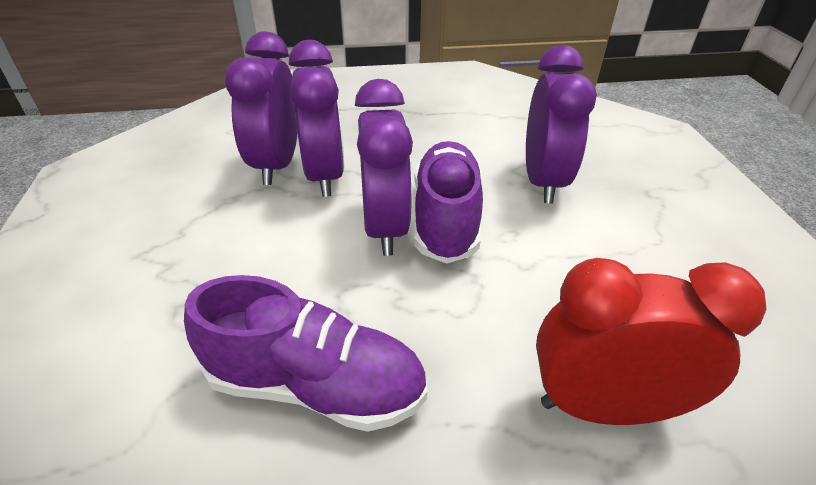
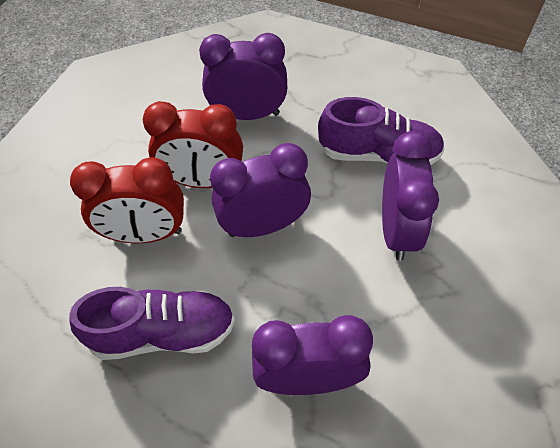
red clock: 1 -> 2

